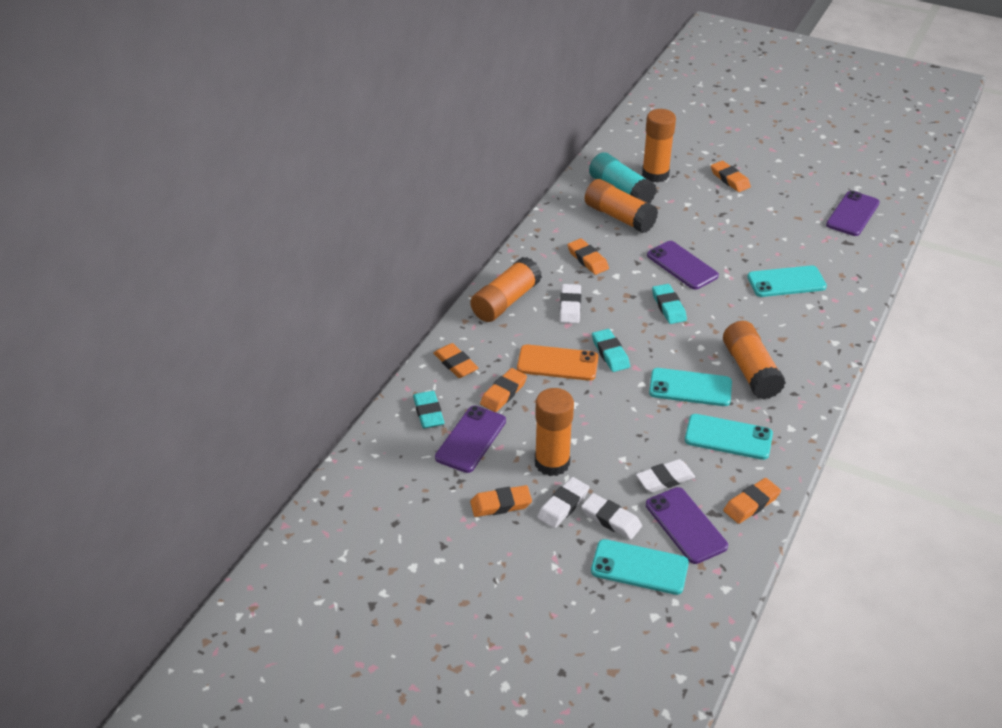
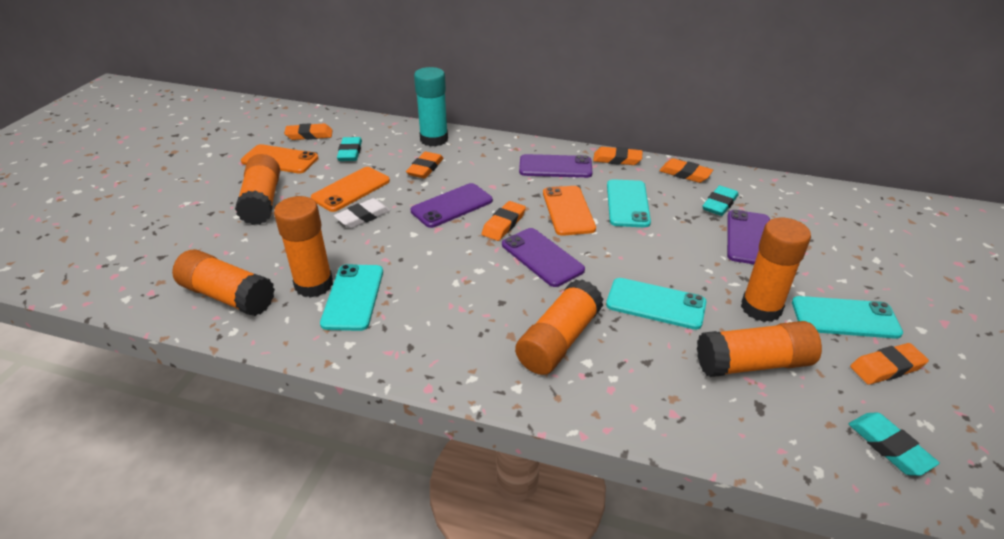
orange glue stick: 5 -> 6
orange phone: 1 -> 3
white eraser: 4 -> 1

